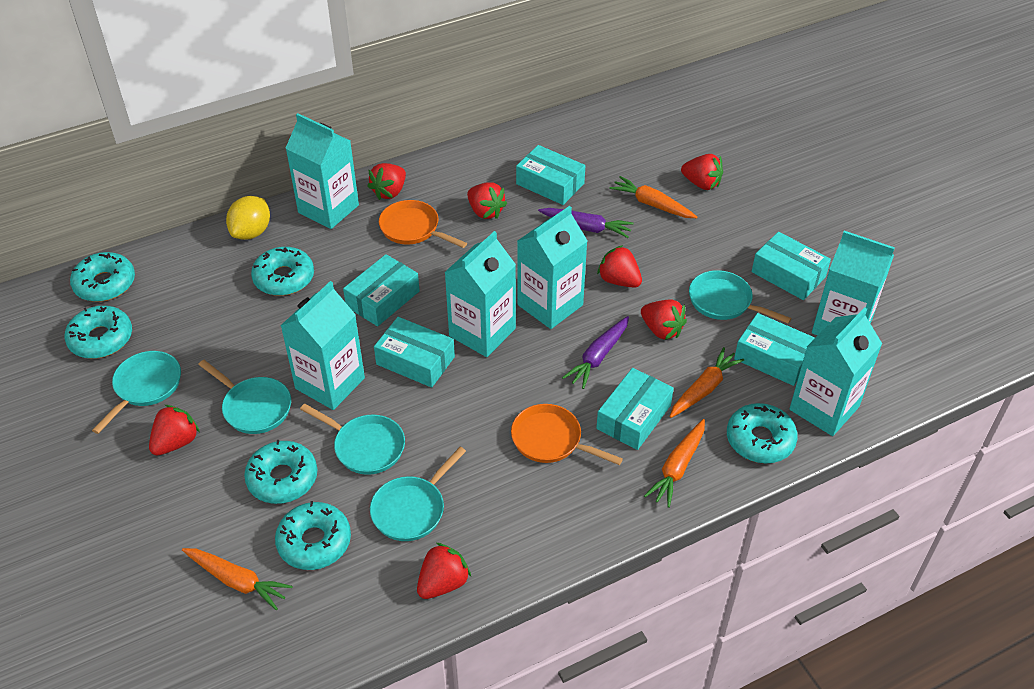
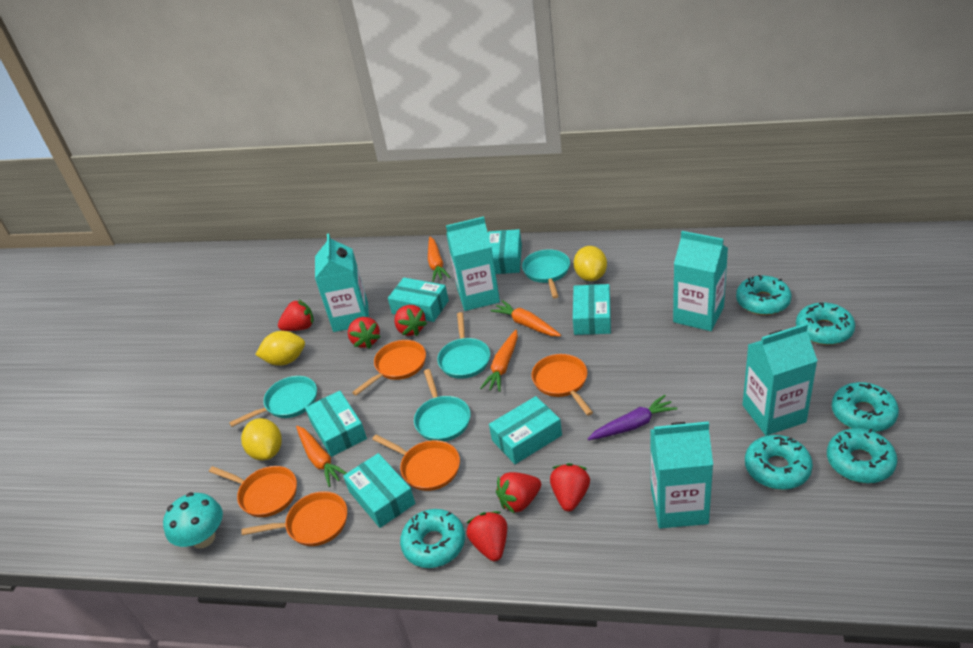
orange pan: 2 -> 5
purple carrot: 2 -> 1
red strawberry: 7 -> 6
turquoise carton: 6 -> 5
turquoise mushroom: 0 -> 1
turquoise pan: 5 -> 4
yellow lemon: 1 -> 3

